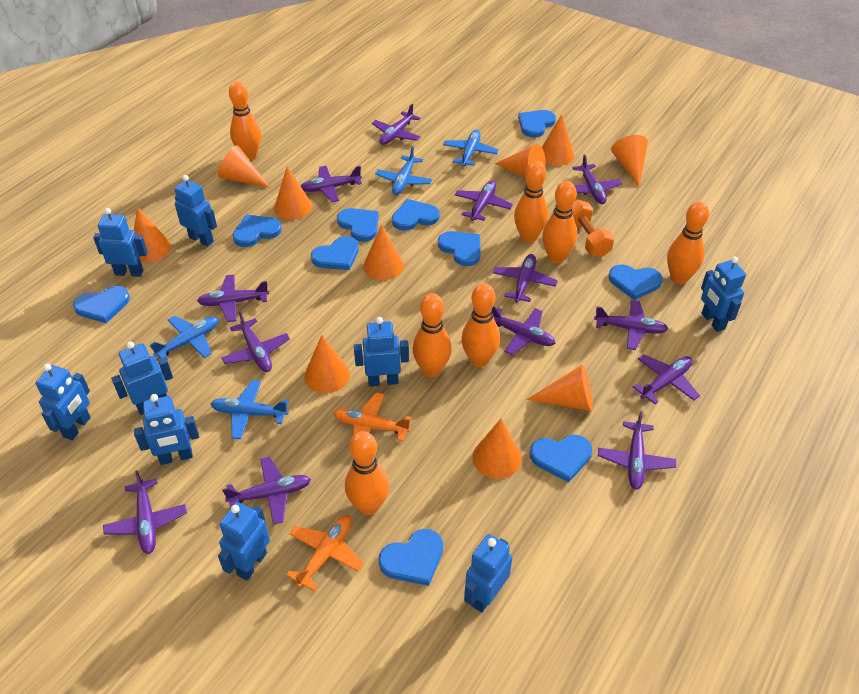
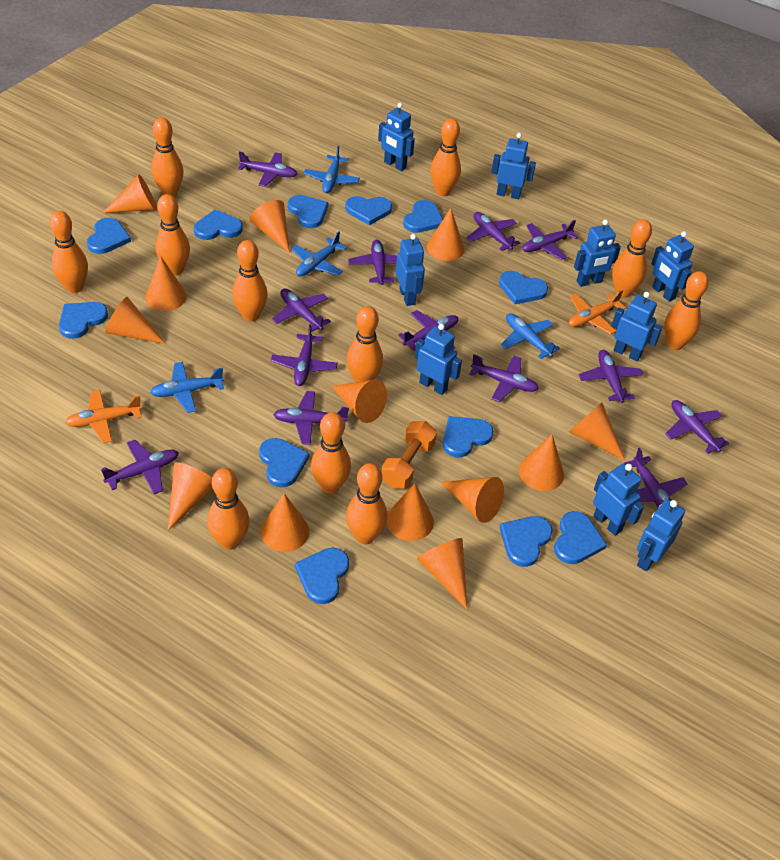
blue heart: 10 -> 12
orange bowling pin: 7 -> 11
orange cone: 10 -> 13

